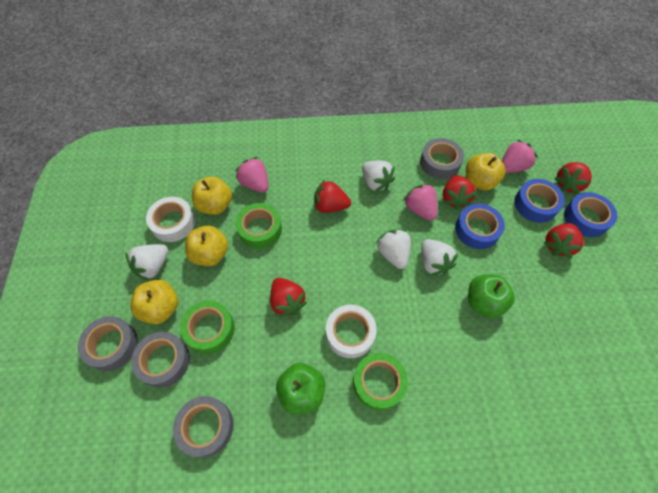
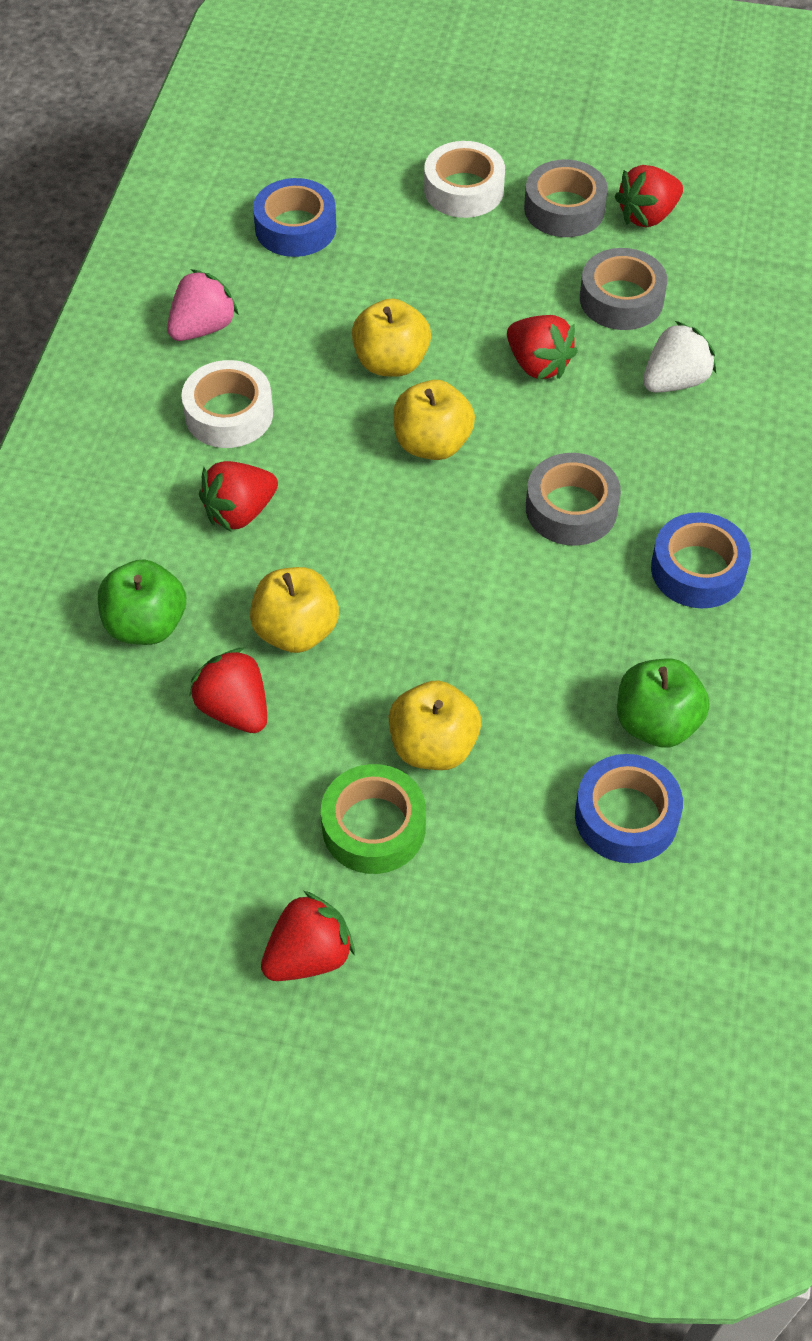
green tape: 3 -> 1
grey tape: 4 -> 3
pink strawberry: 3 -> 1
white strawberry: 4 -> 1

